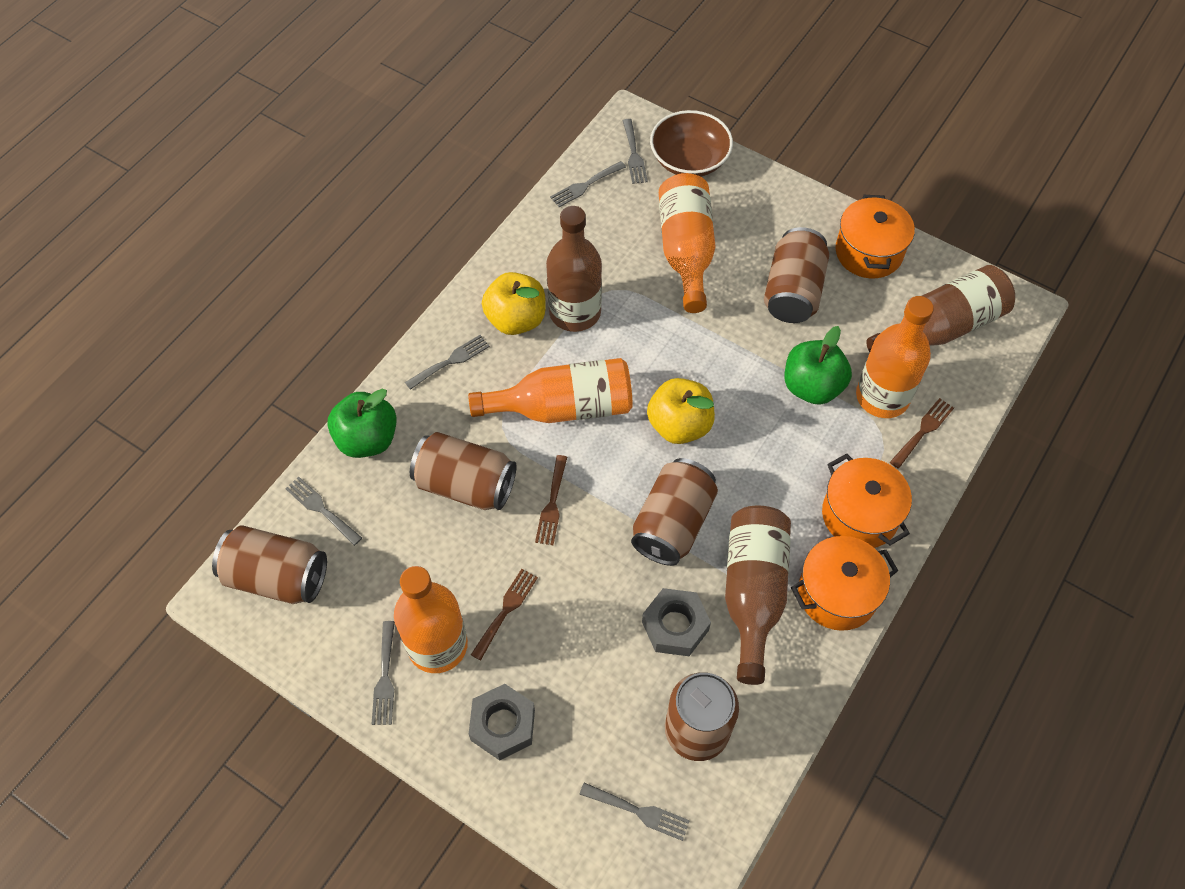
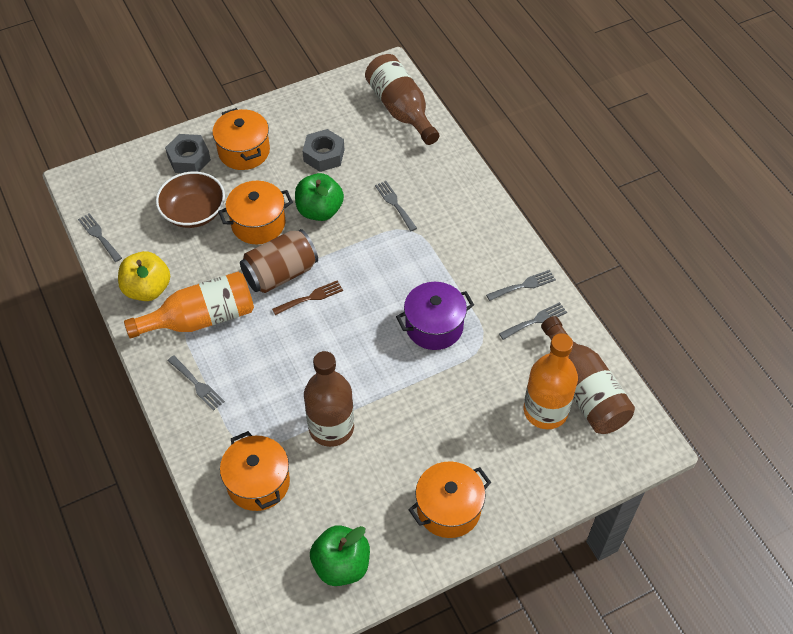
brown can: 5 -> 1
brown fork: 3 -> 1
grey fork: 6 -> 5
orange bottle: 4 -> 2
orange pot: 3 -> 4
purple pot: 0 -> 1
yellow apple: 2 -> 1

